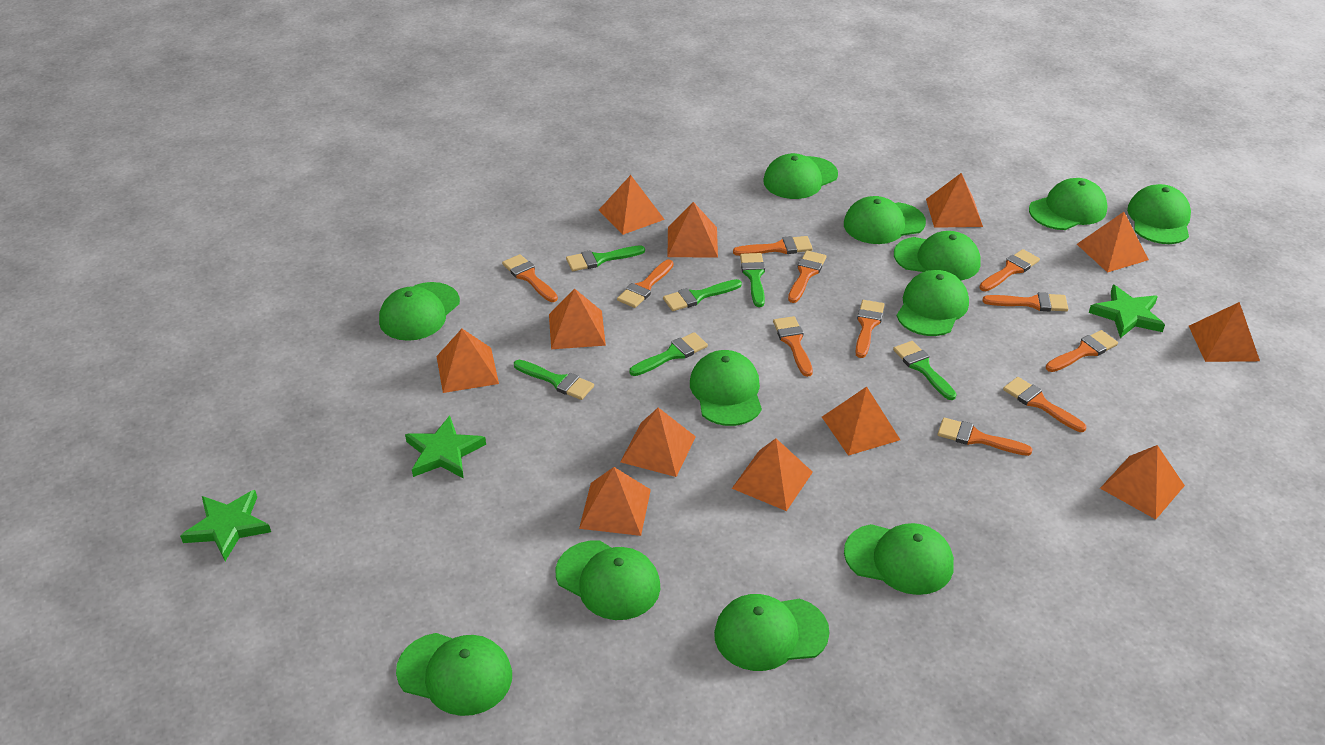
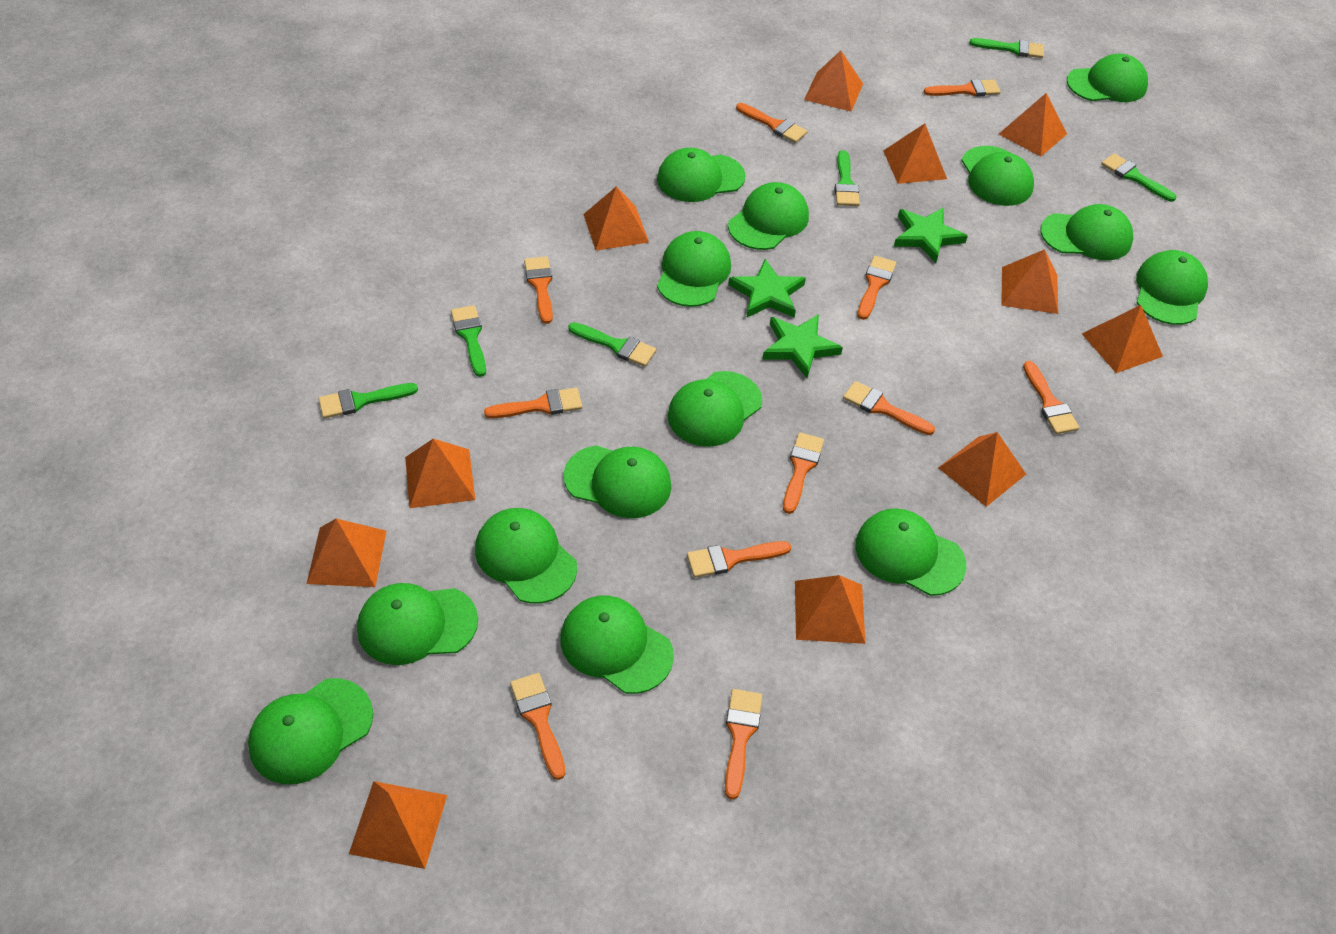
green cap: 12 -> 14
orange pyramid: 12 -> 11

